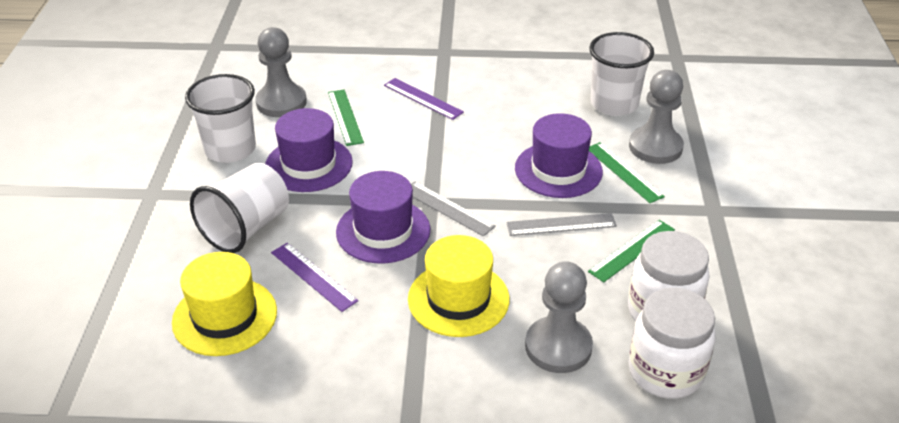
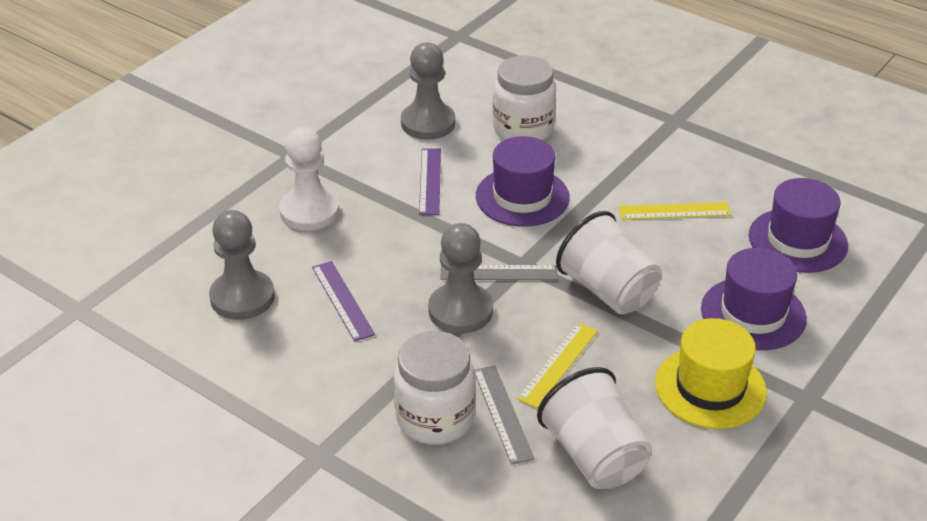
green ruler: 3 -> 0
white cup: 3 -> 2
white pawn: 0 -> 1
yellow hat: 2 -> 1
yellow ruler: 0 -> 2

